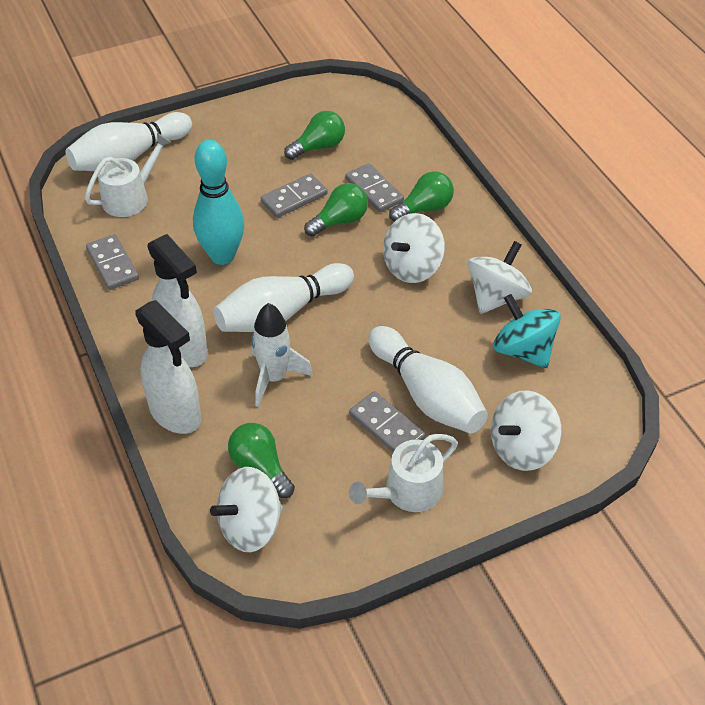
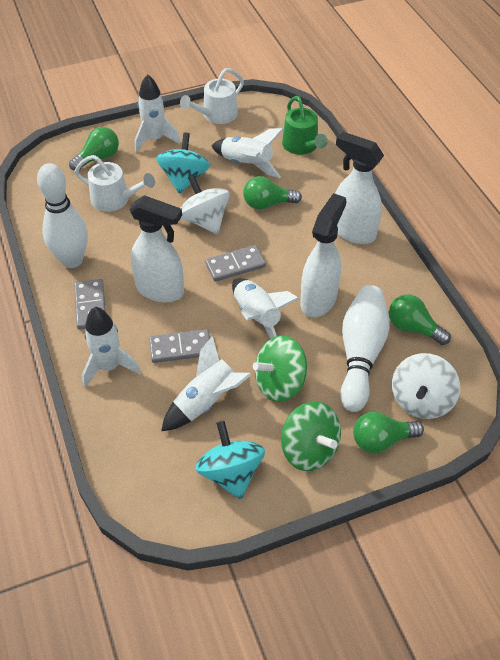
green spinning top: 0 -> 2
green watering can: 0 -> 1
grey domino: 4 -> 3
turquoise bowling pin: 1 -> 0
turquoise spinning top: 1 -> 2
white bowling pin: 3 -> 2
white rocket: 1 -> 5
white spinning top: 4 -> 2
white spray bottle: 2 -> 3

